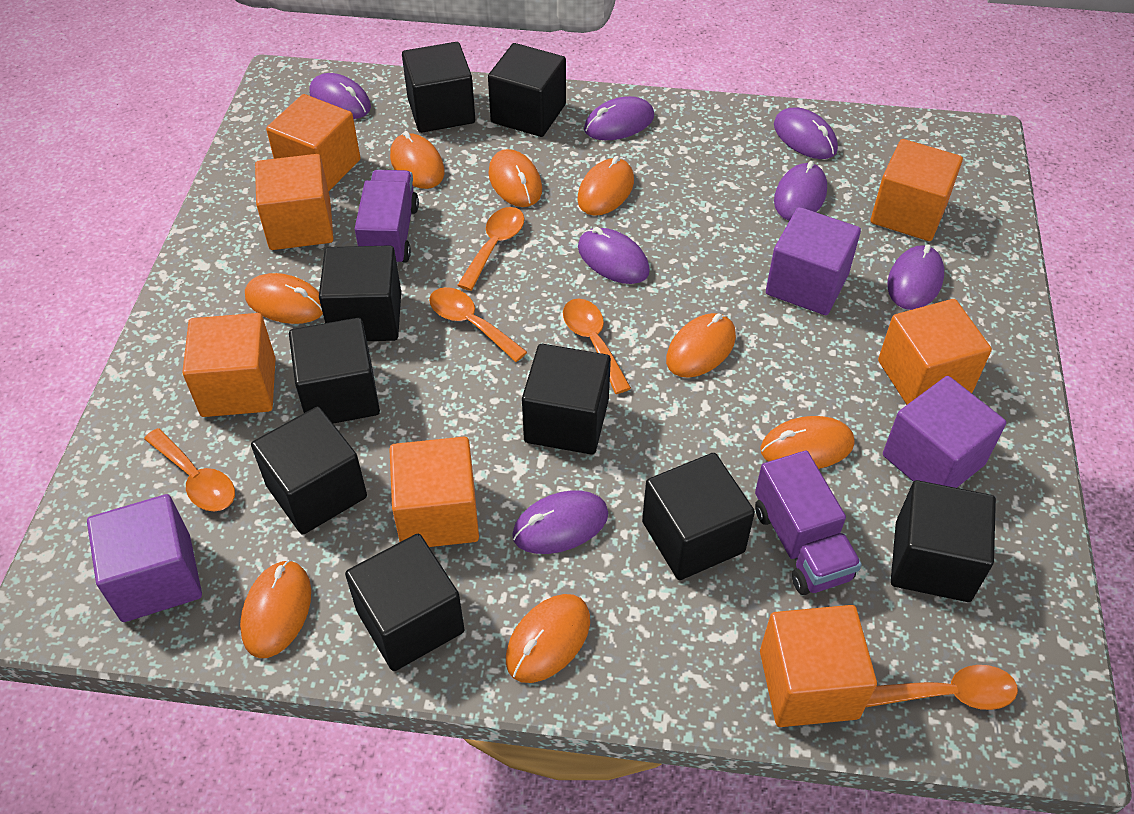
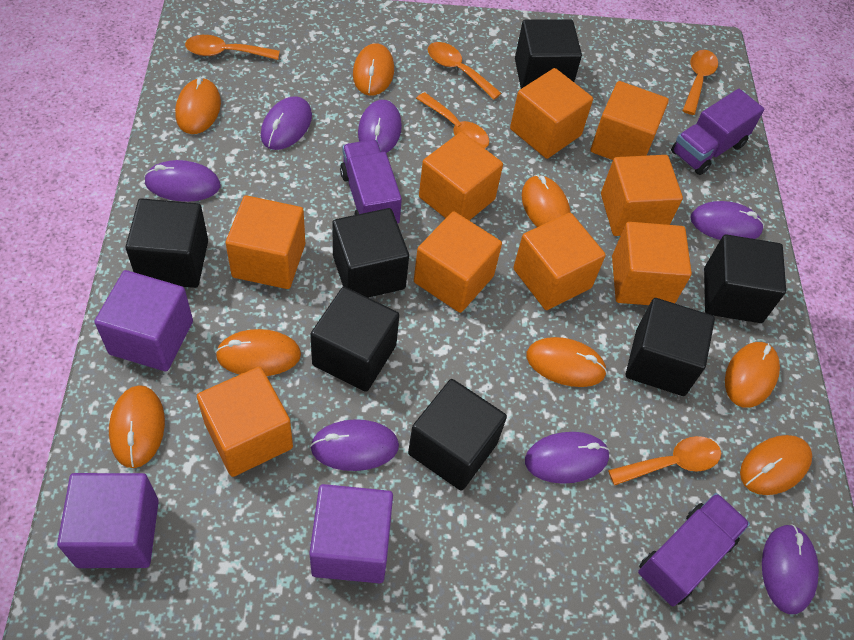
black cube: 9 -> 7
orange cube: 7 -> 9
purple truck: 2 -> 3

